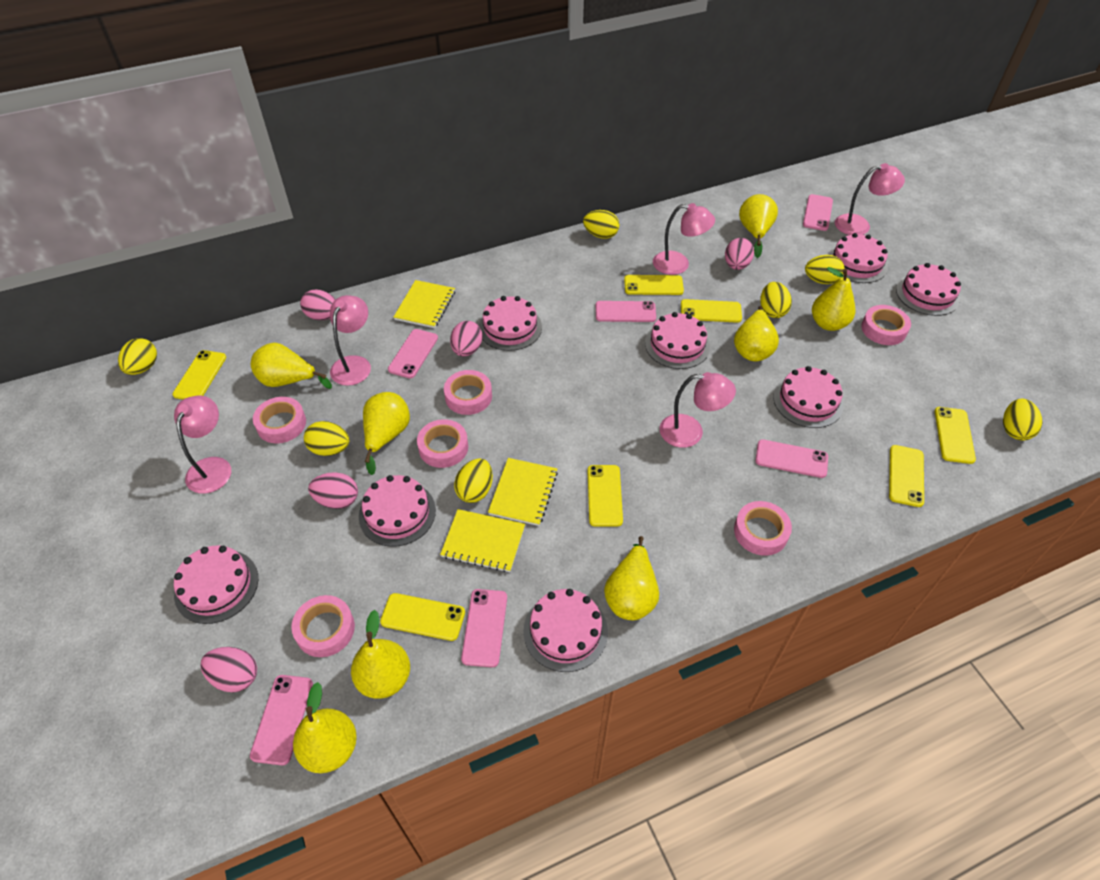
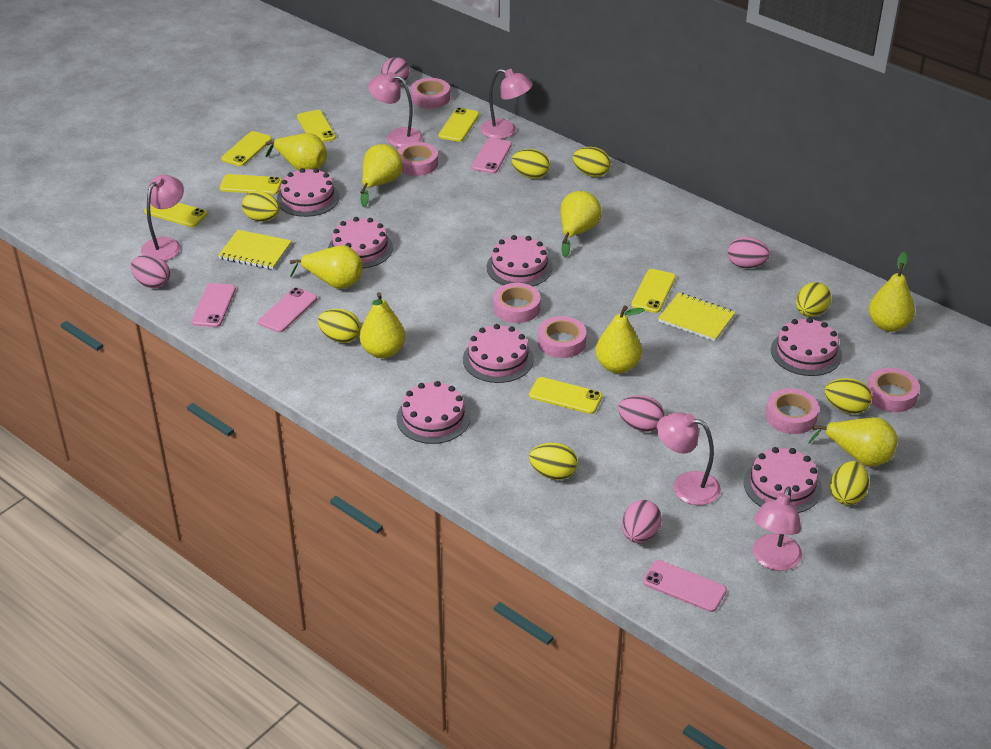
pink cake: 8 -> 7
pink phone: 6 -> 4
yellow egg: 7 -> 8
yellow notebook: 3 -> 2

